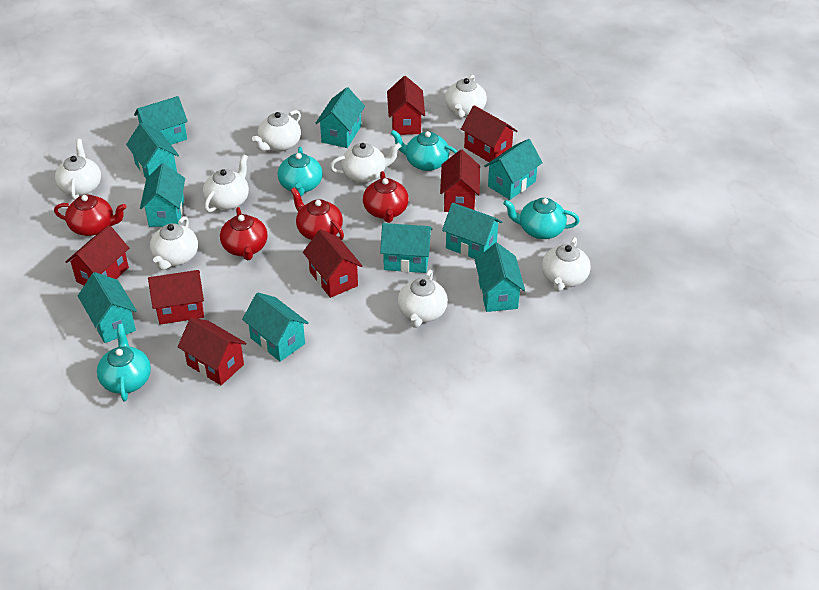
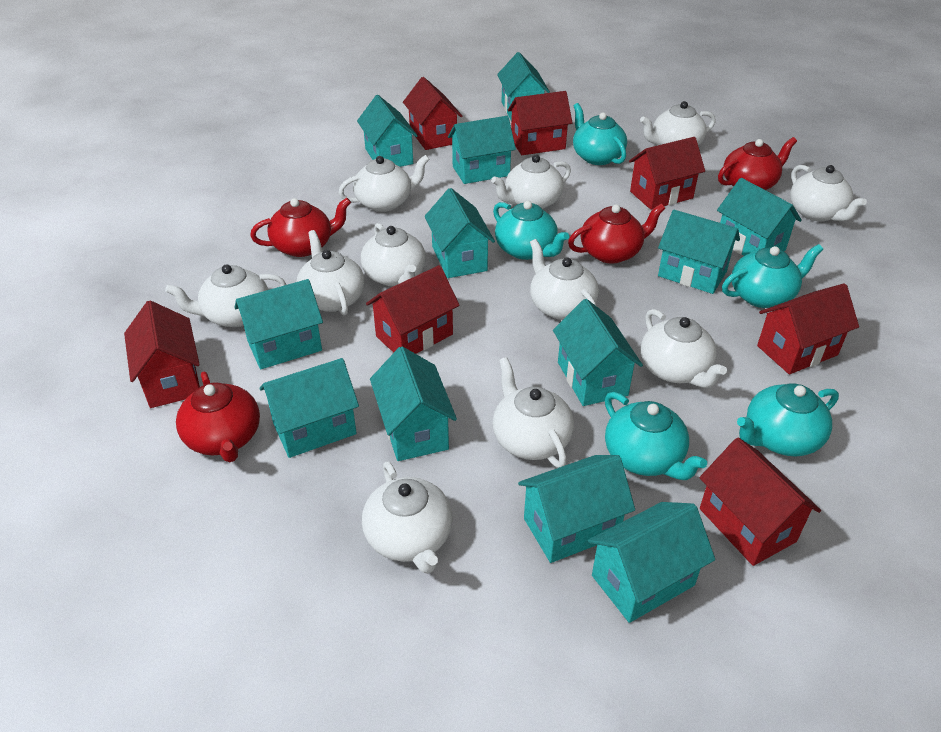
turquoise house: 10 -> 12
turquoise teapot: 4 -> 5
white teapot: 8 -> 11

